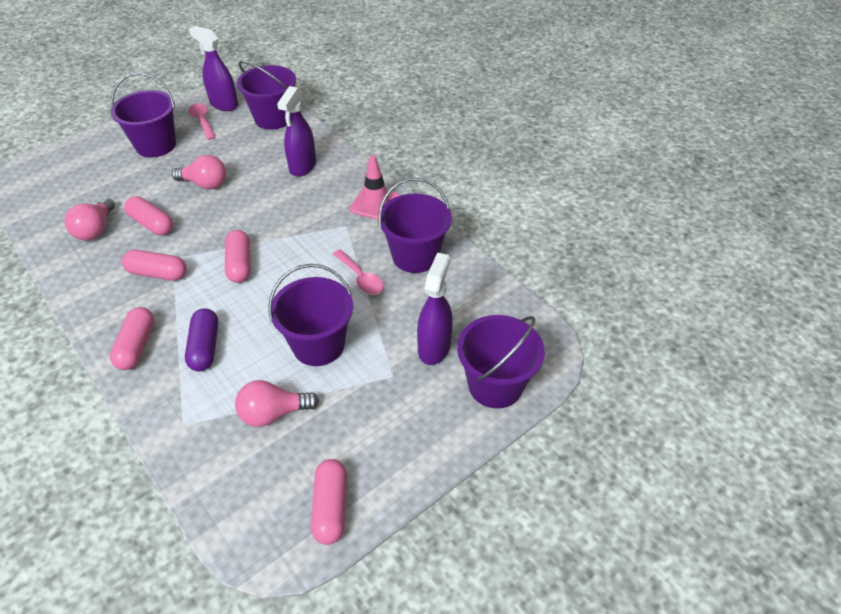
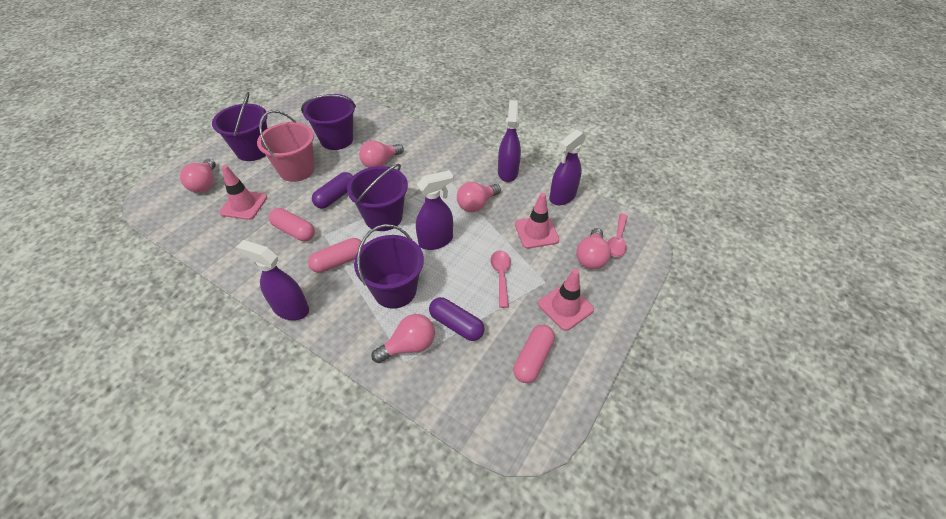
pink bucket: 0 -> 1
pink capsule: 5 -> 3
pink light bulb: 3 -> 5
pink traffic cone: 1 -> 3
purple bucket: 5 -> 4
purple capsule: 1 -> 2
purple spray bottle: 3 -> 4

